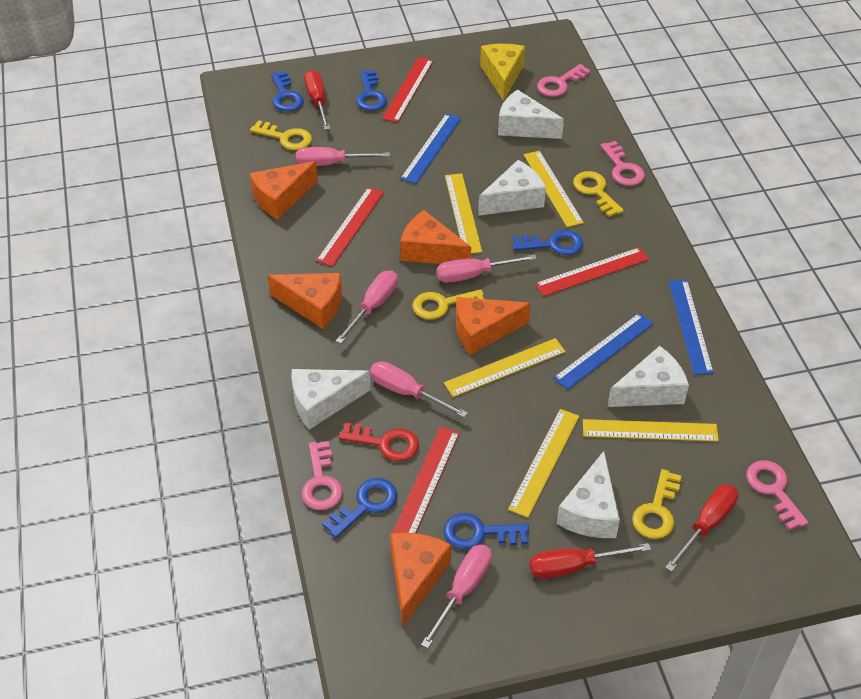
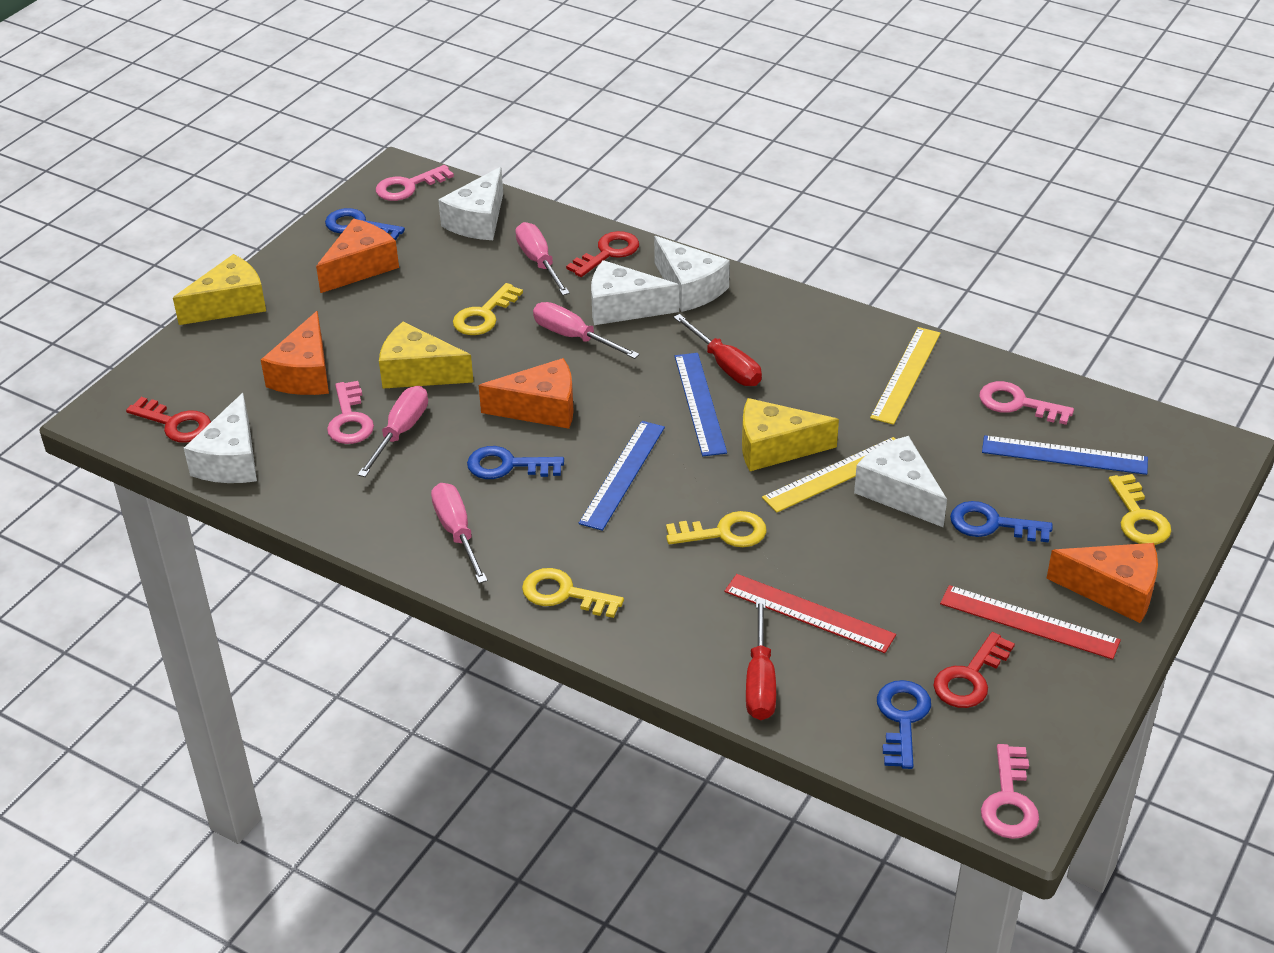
blue key: 5 -> 4
orange cheese: 5 -> 4
pink screwdriver: 5 -> 4
red key: 1 -> 3
red ruler: 4 -> 2
red screwdriver: 3 -> 2
yellow cheese: 1 -> 3
yellow ruler: 5 -> 2

